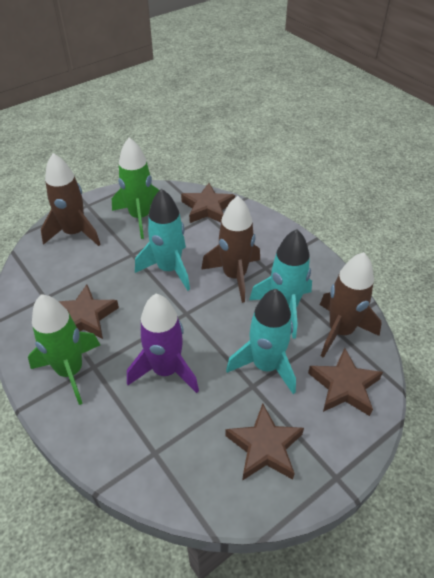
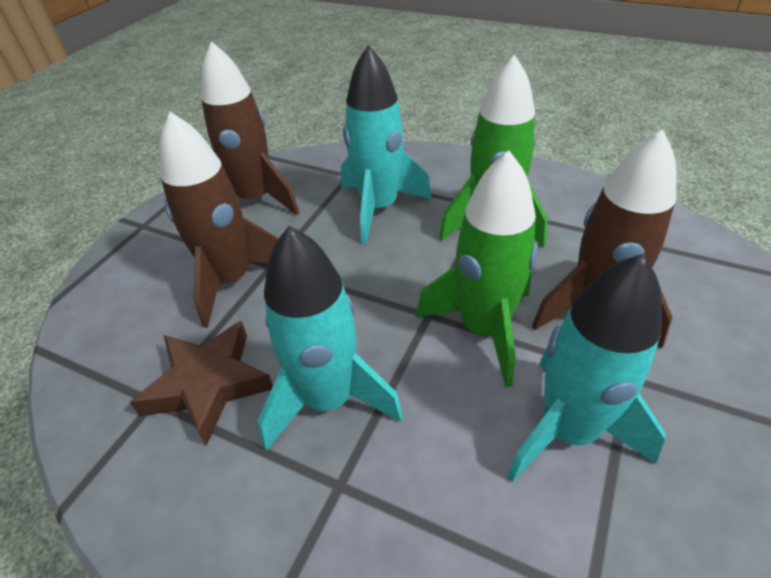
brown star: 4 -> 1
purple rocket: 1 -> 0

